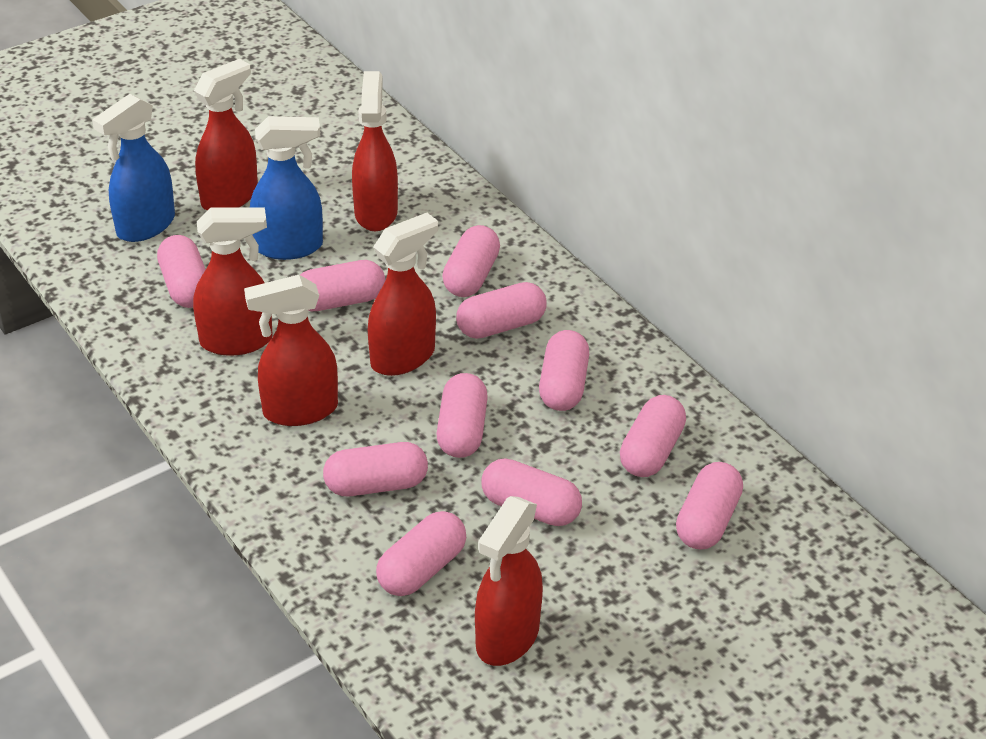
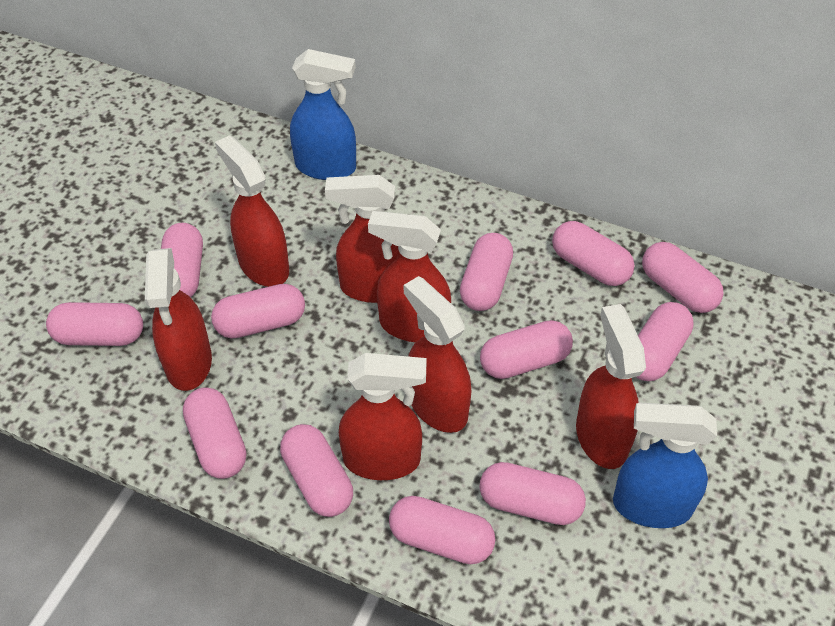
pink capsule: 11 -> 12
red spray bottle: 6 -> 7

